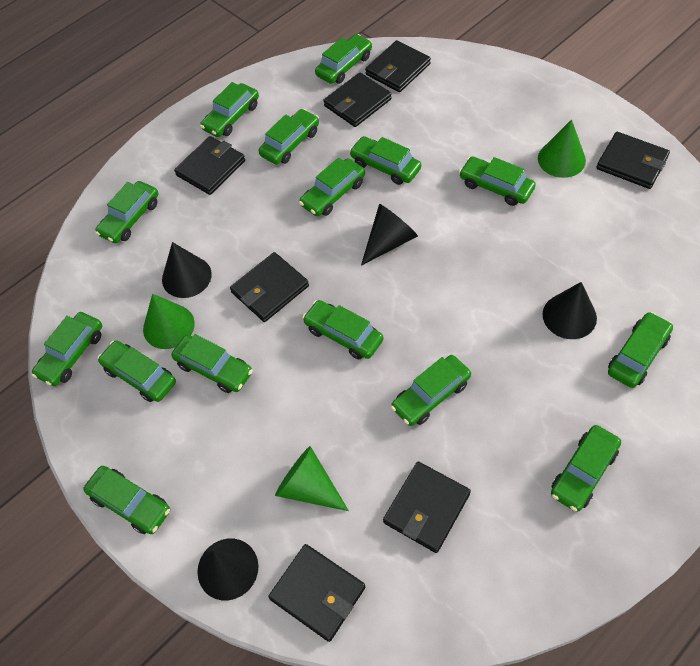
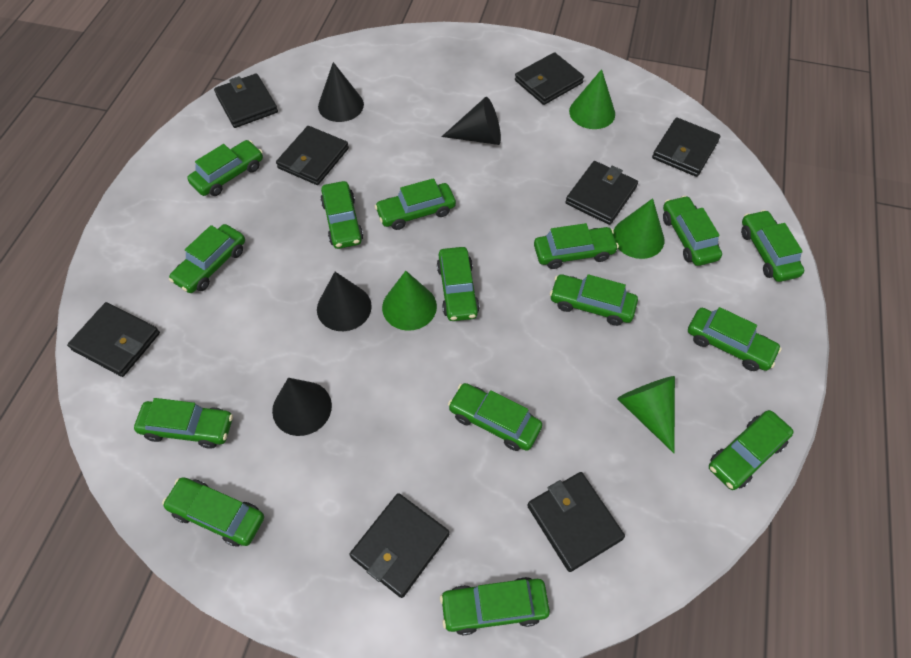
black wallet: 7 -> 8
green cone: 3 -> 4

